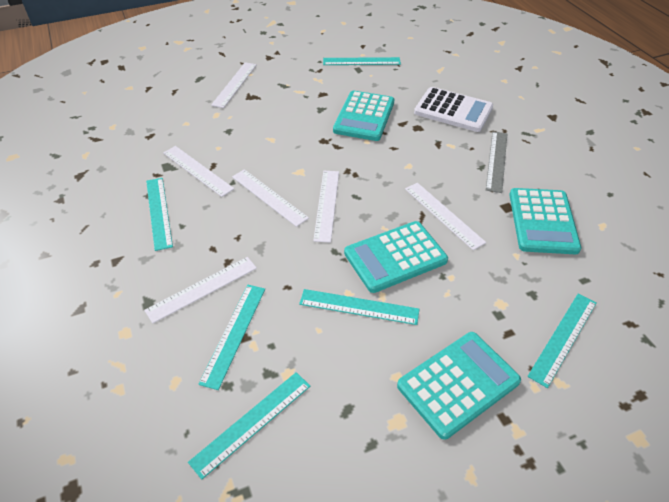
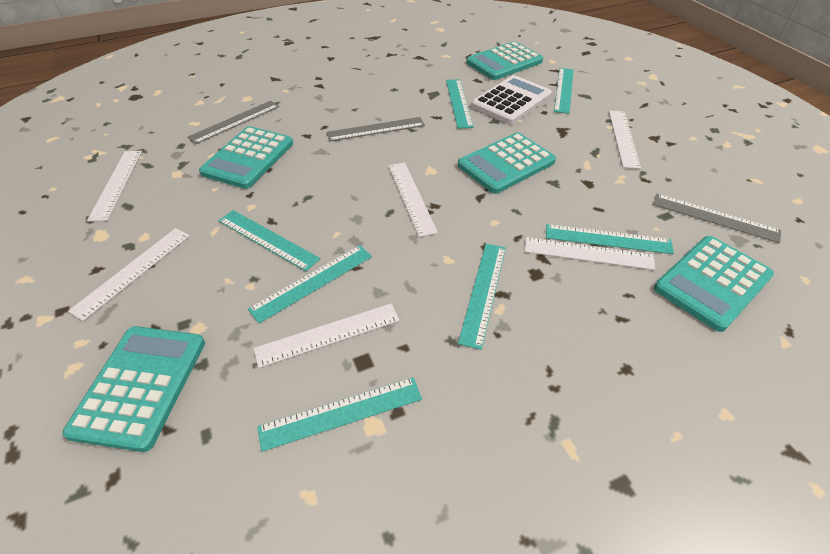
grey ruler: 1 -> 3
turquoise calculator: 4 -> 5
turquoise ruler: 6 -> 7

